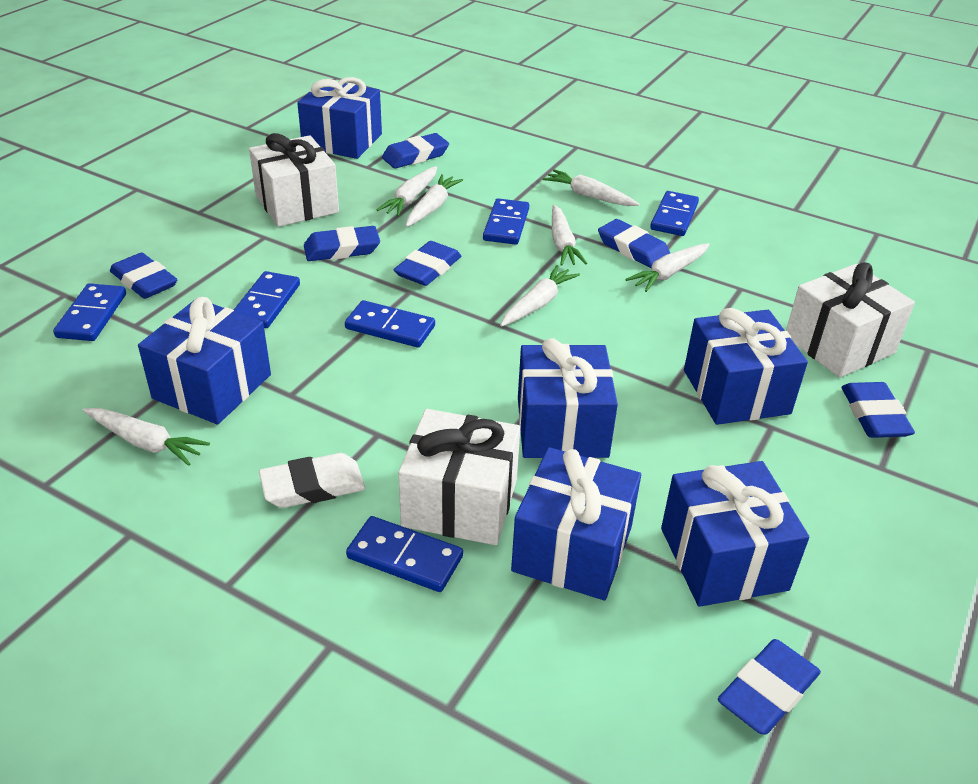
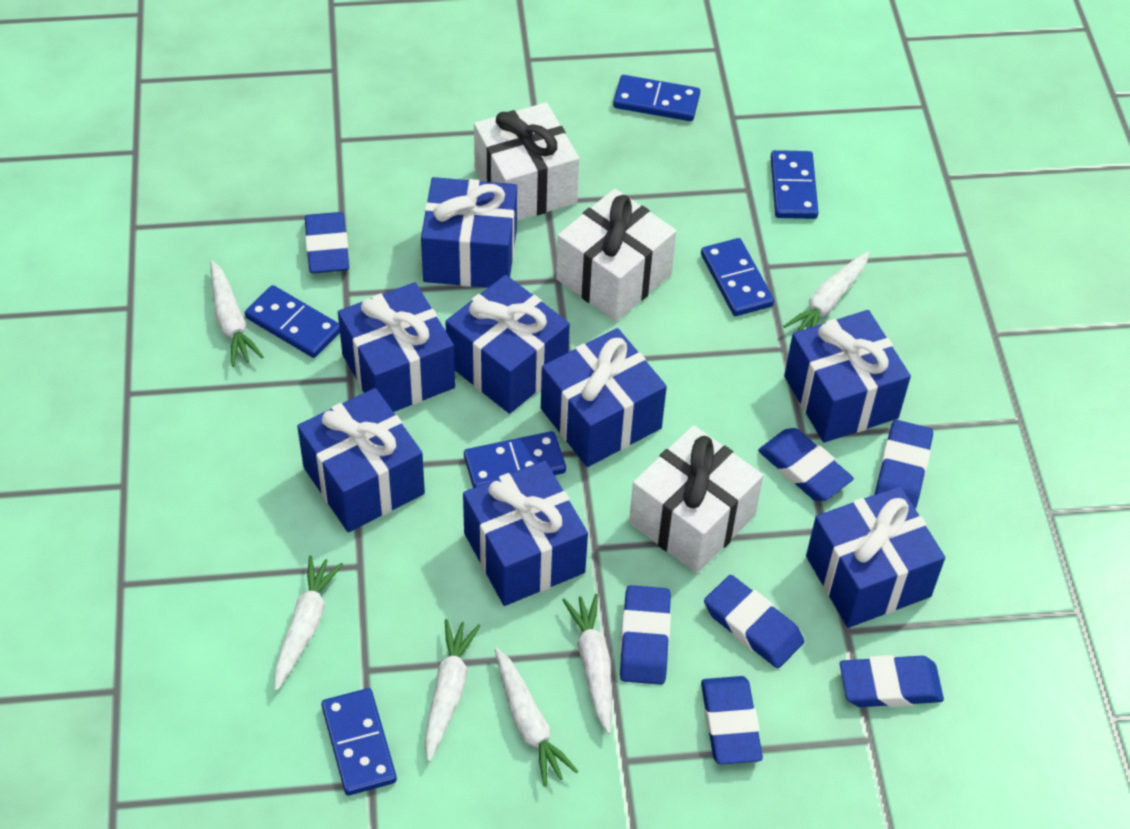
blue gift: 6 -> 8
white carrot: 7 -> 6
white eraser: 1 -> 0

